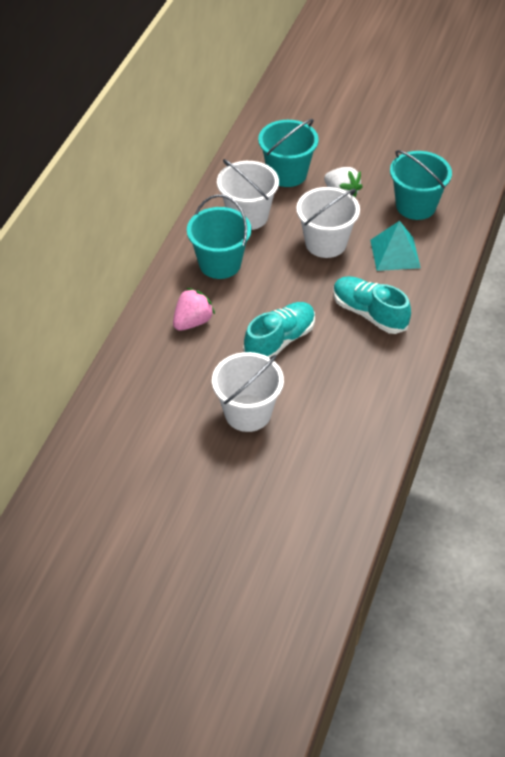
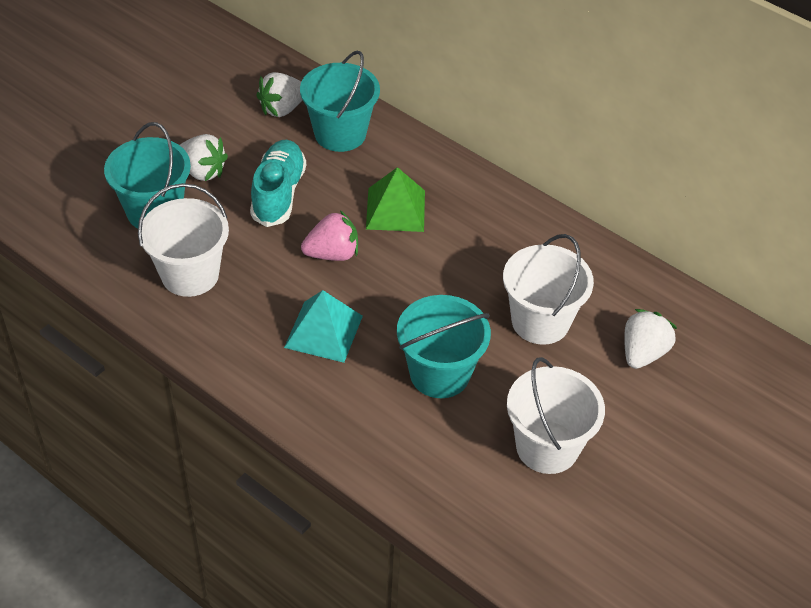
green pyramid: 0 -> 1
turquoise shoe: 2 -> 1
white strawberry: 1 -> 3

